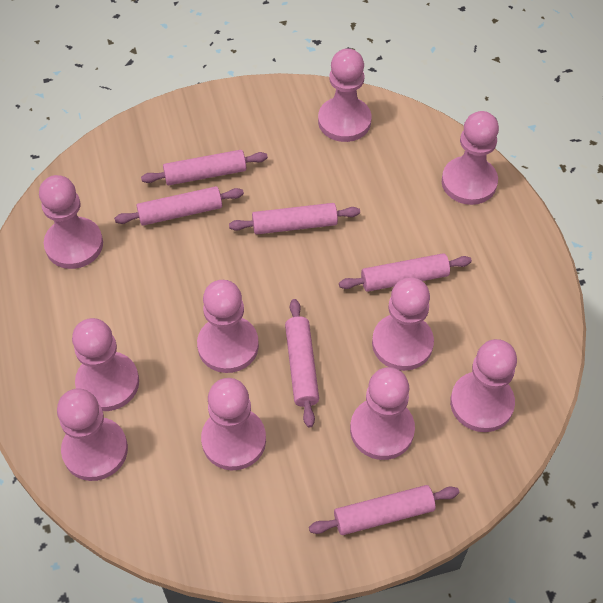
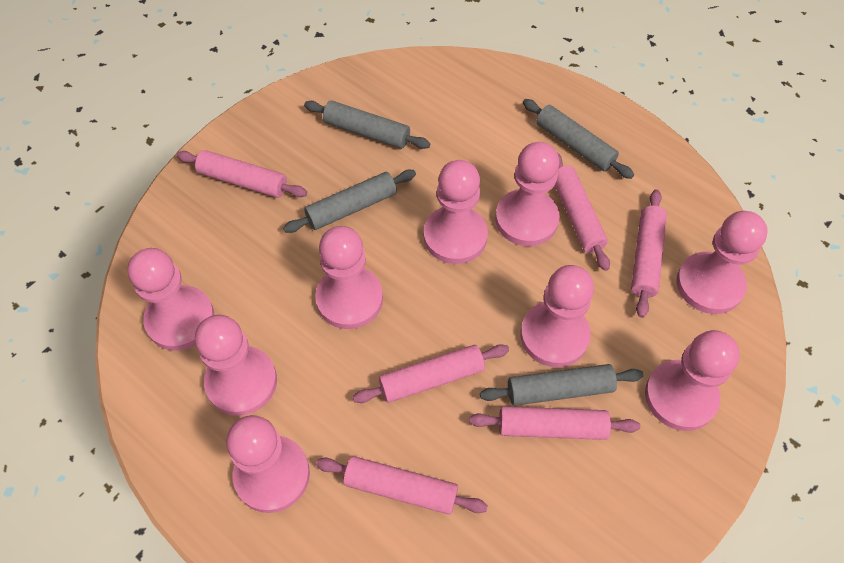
grey rolling pin: 0 -> 4
pink pawn: 10 -> 9

